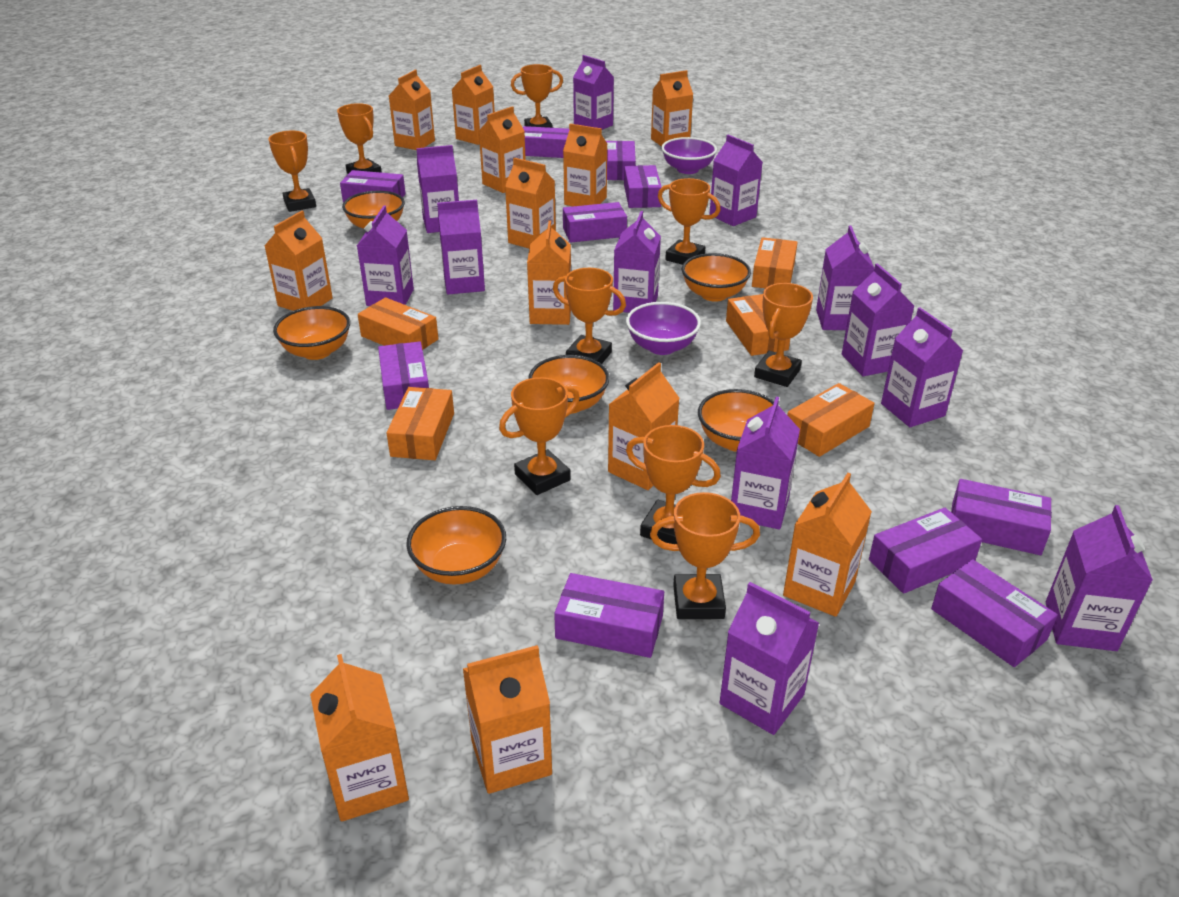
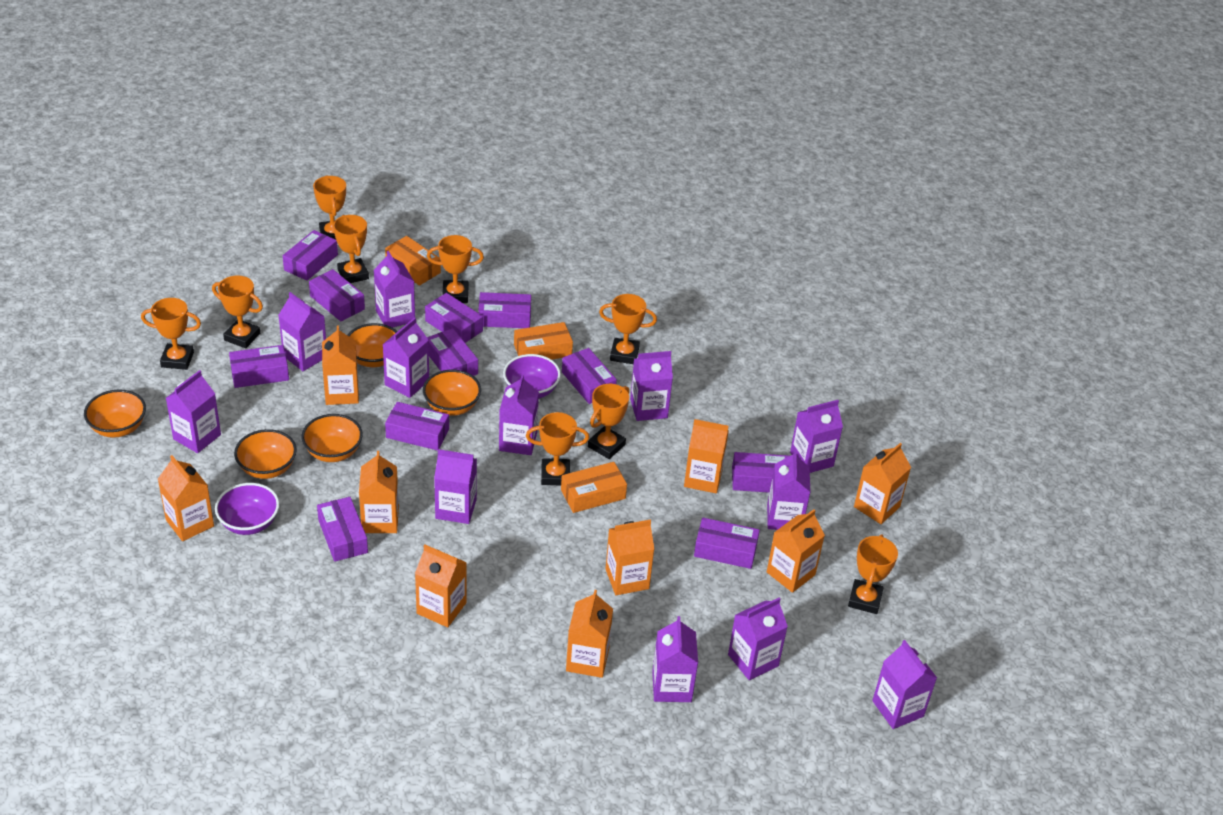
orange bowl: 6 -> 5
orange box: 5 -> 3
orange carton: 12 -> 9
purple box: 10 -> 11

